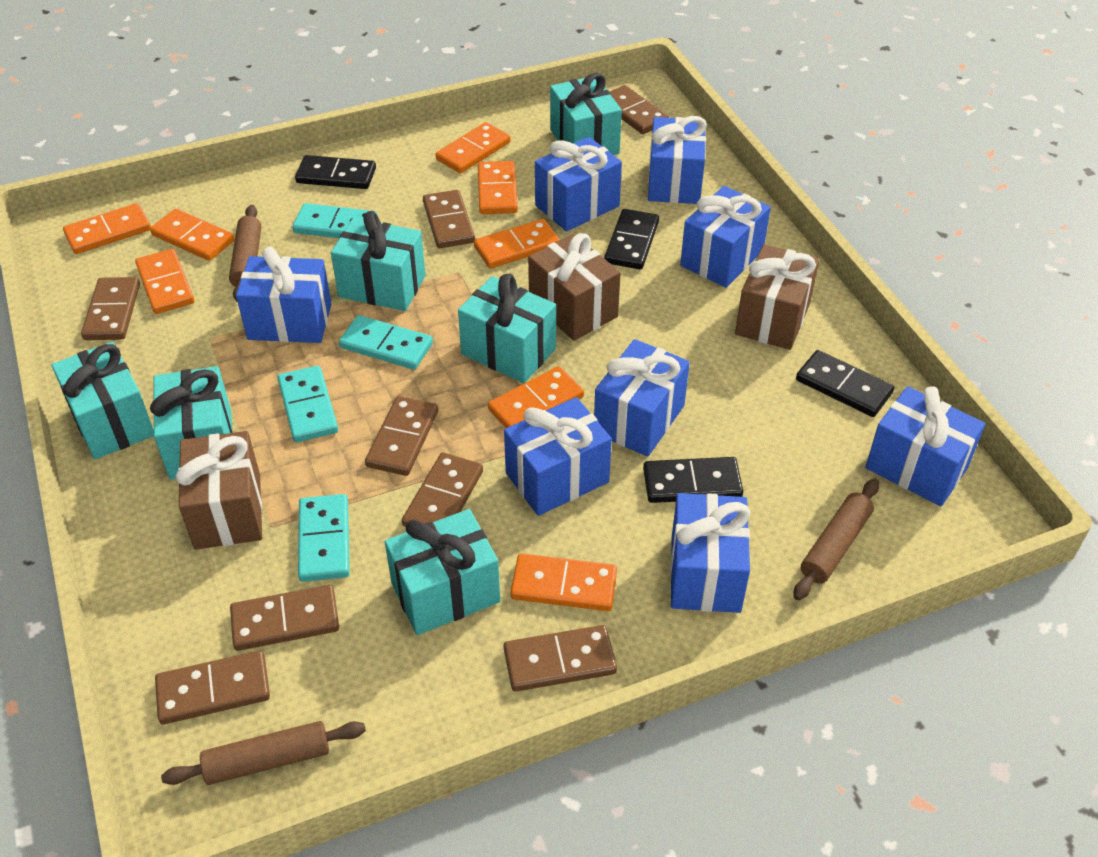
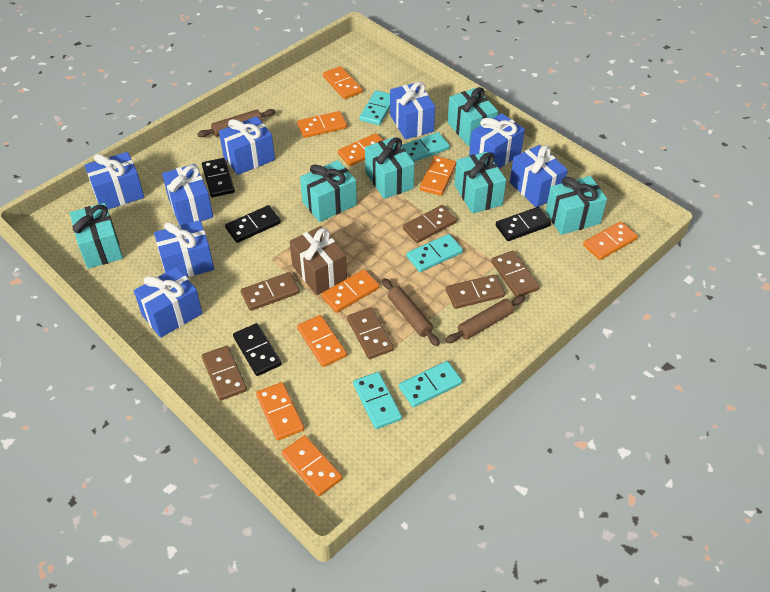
brown domino: 8 -> 6
brown gift: 3 -> 1
orange domino: 8 -> 9
turquoise domino: 4 -> 5

